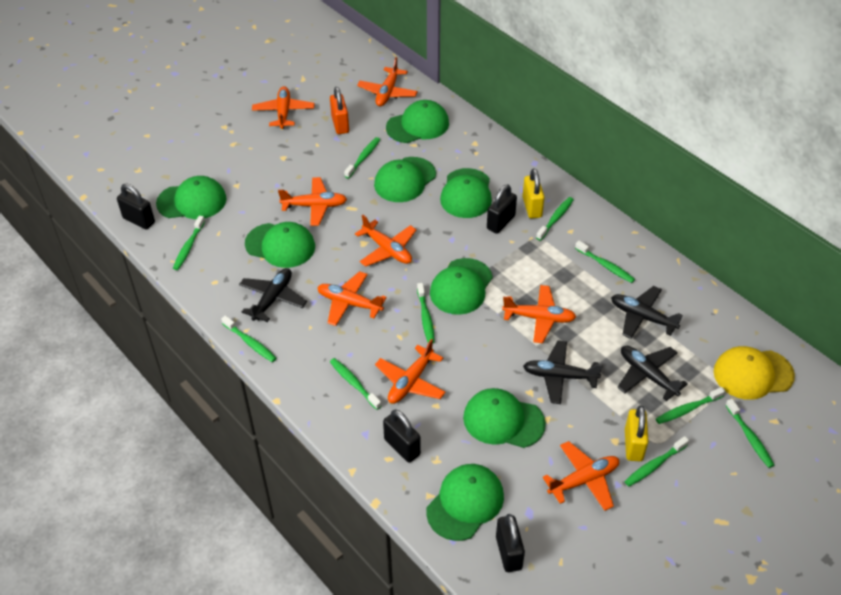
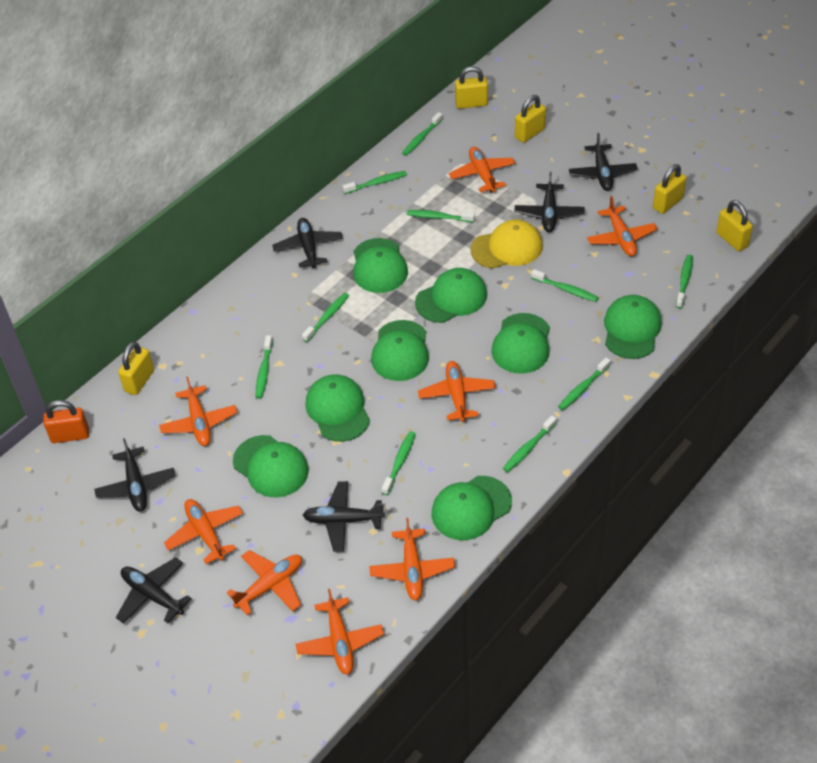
black padlock: 4 -> 0
black plane: 4 -> 6
yellow padlock: 2 -> 5

